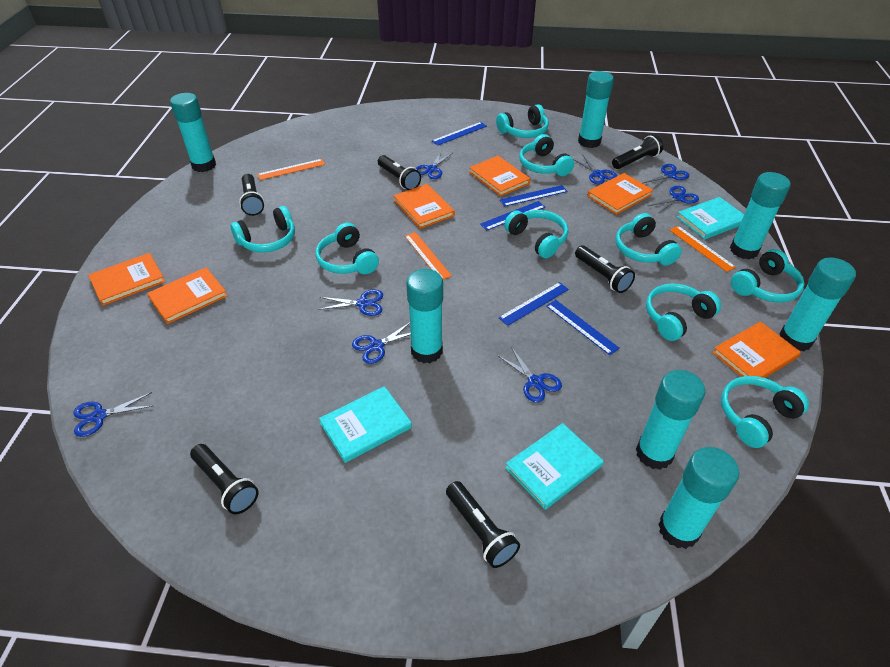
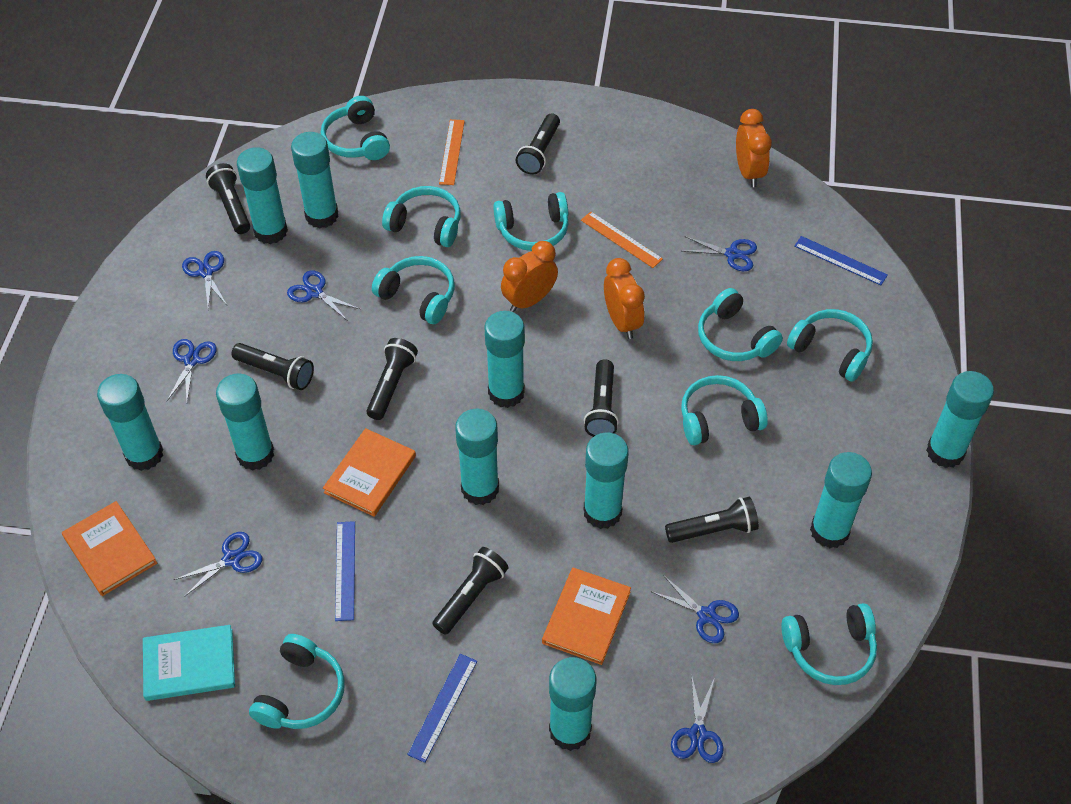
black flashlight: 6 -> 7
blue ruler: 5 -> 3
blue scissors: 8 -> 7
orange book: 6 -> 3
orange clock: 0 -> 3
orange ruler: 3 -> 2
turquoise book: 3 -> 1
turquoise glue stick: 7 -> 10

